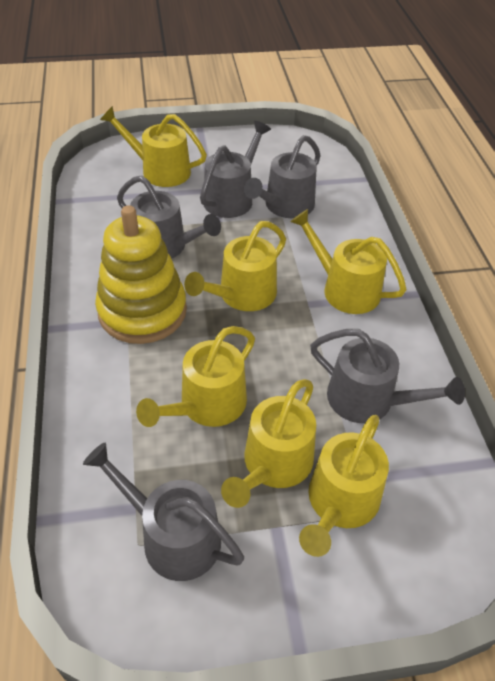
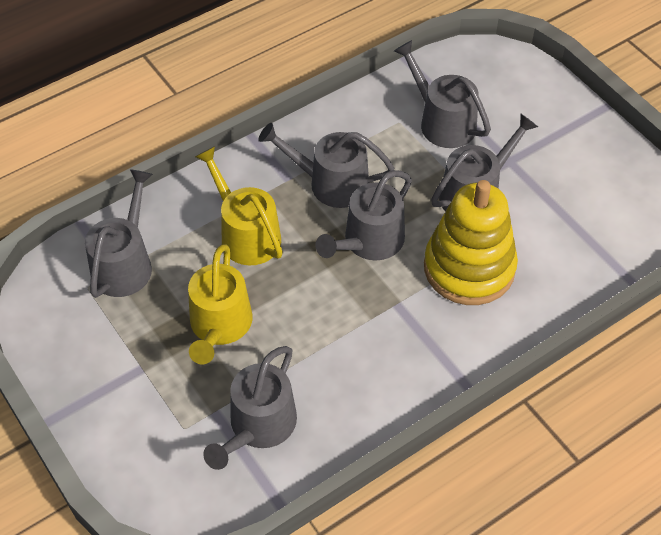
grey watering can: 5 -> 6
yellow watering can: 6 -> 2

